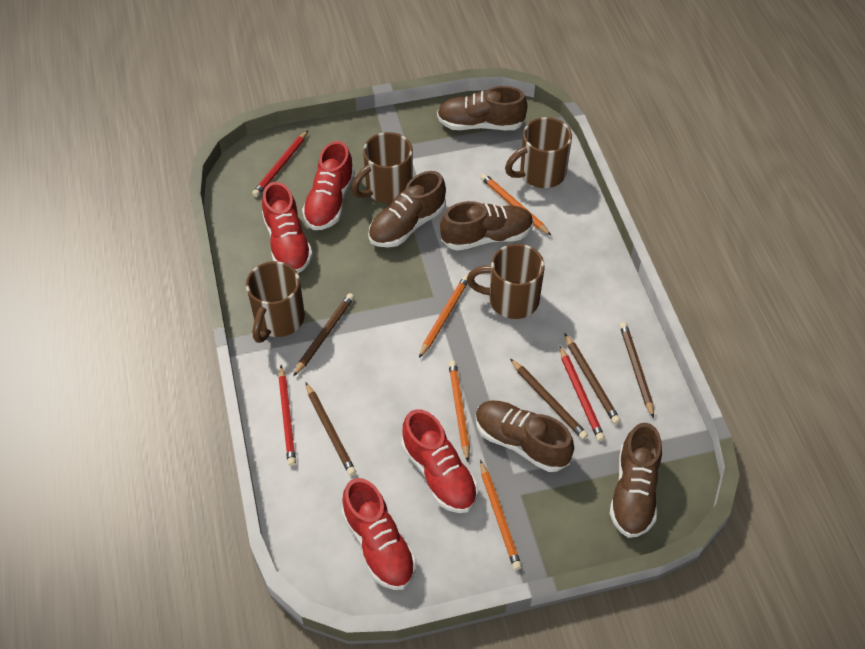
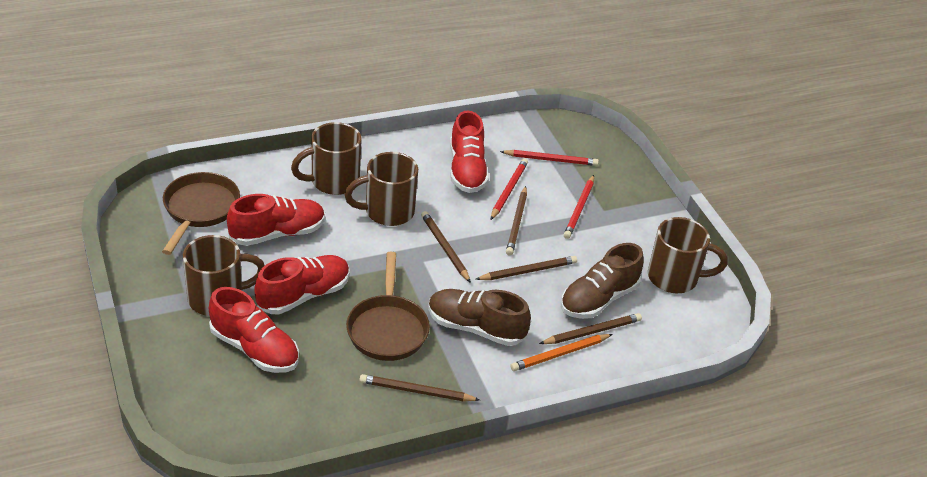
brown pan: 0 -> 2
brown shoe: 5 -> 2
orange pencil: 4 -> 1

